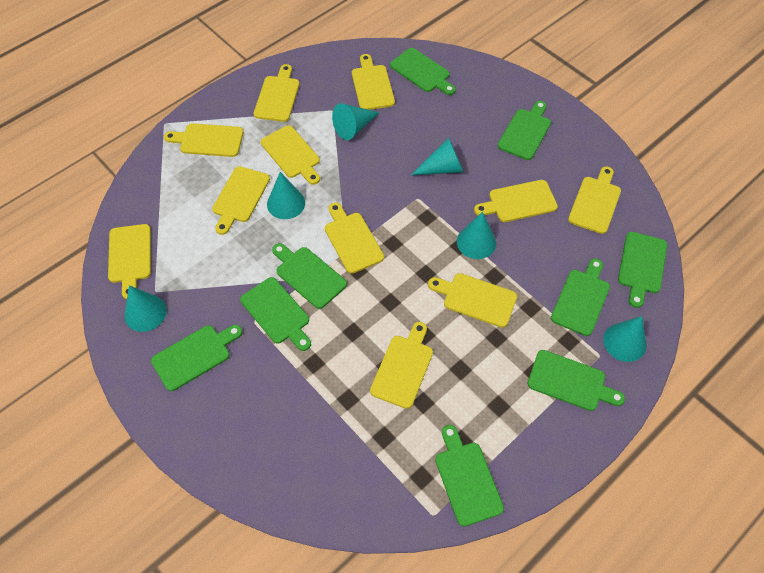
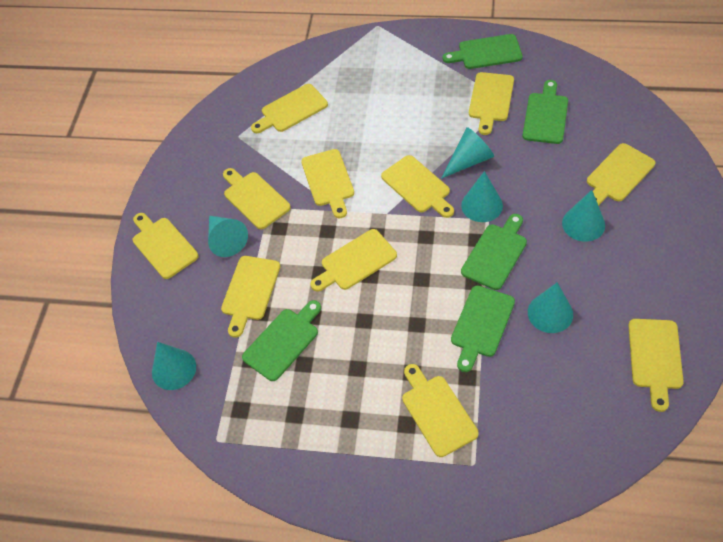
green cutting board: 9 -> 5

